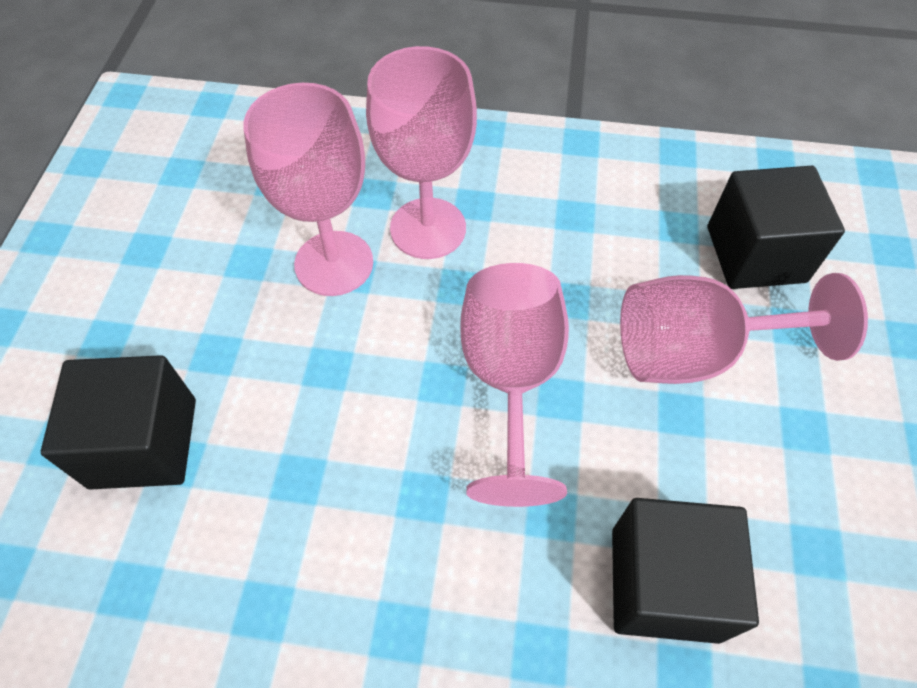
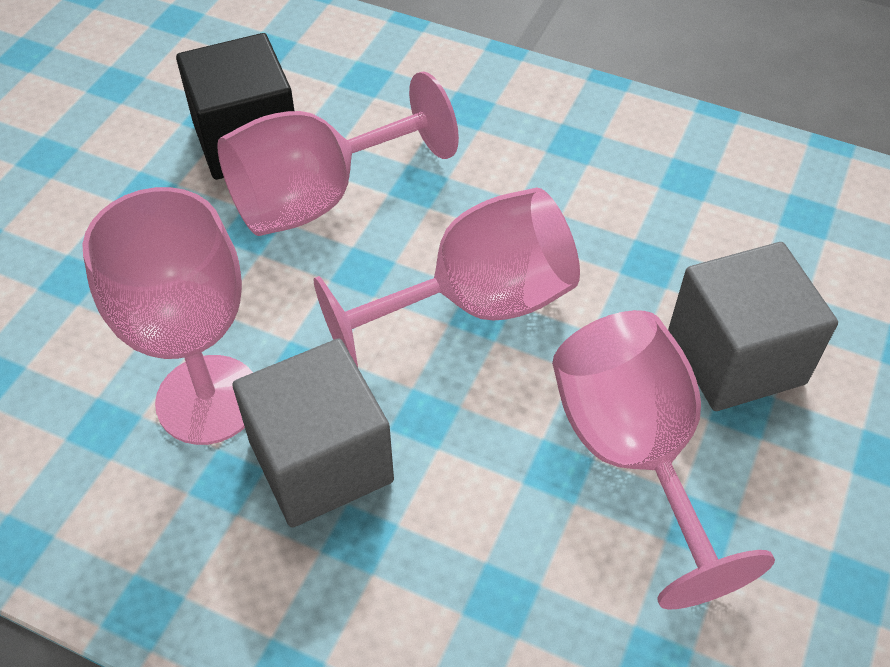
black cube: 3 -> 1
grey cube: 0 -> 2

